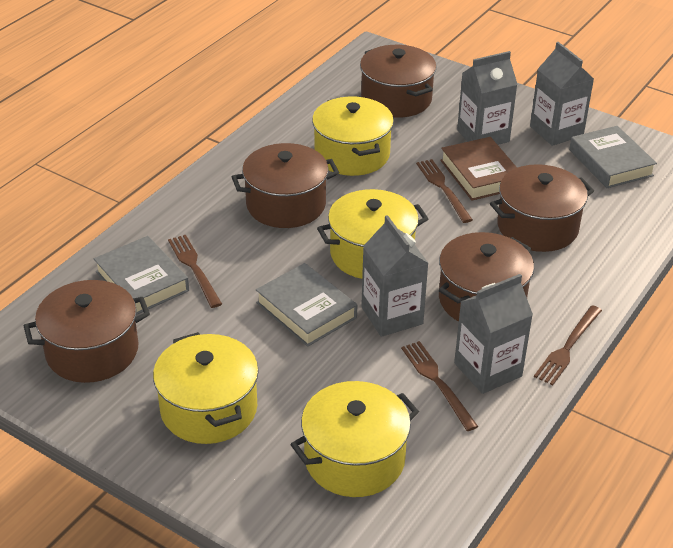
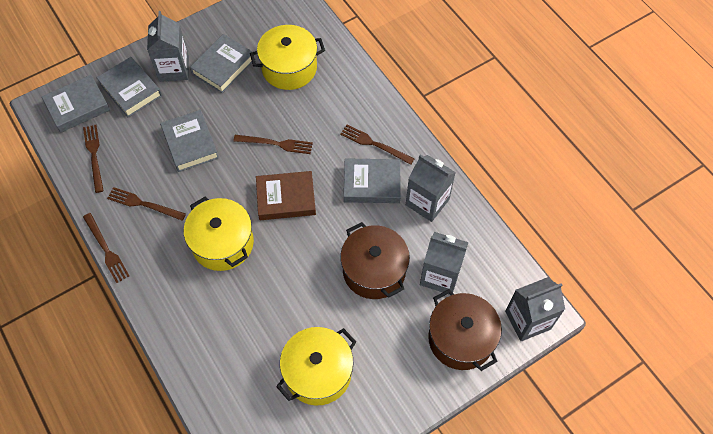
brown fork: 4 -> 5
brown pot: 5 -> 2
grey book: 3 -> 5
yellow pot: 4 -> 3

